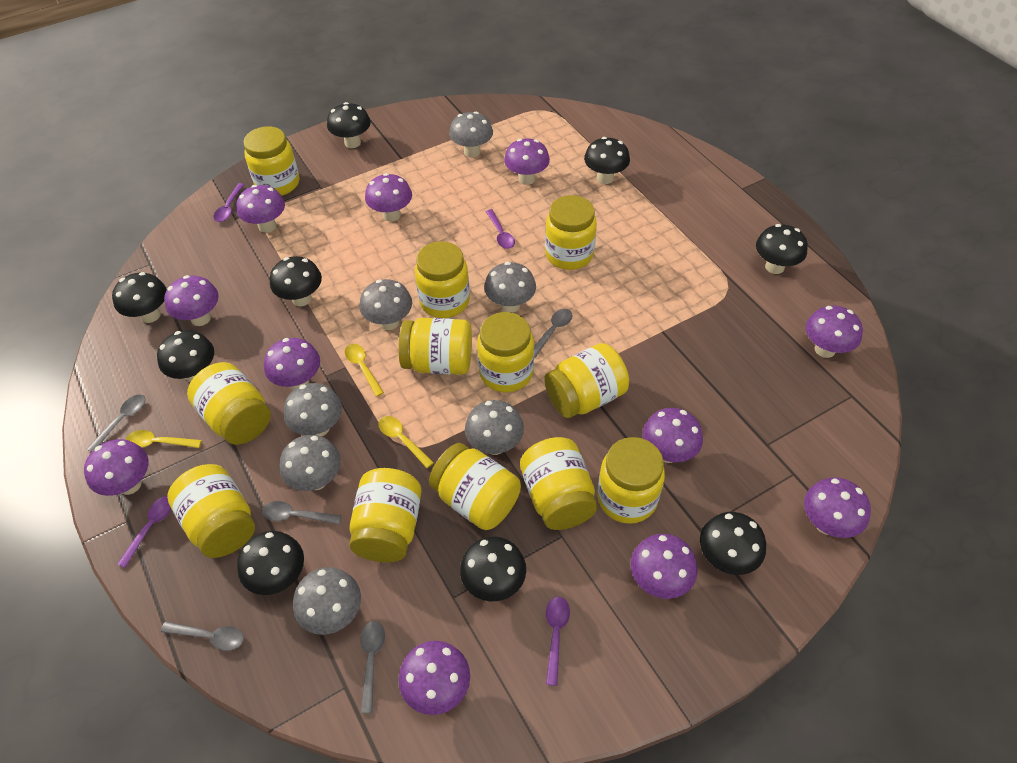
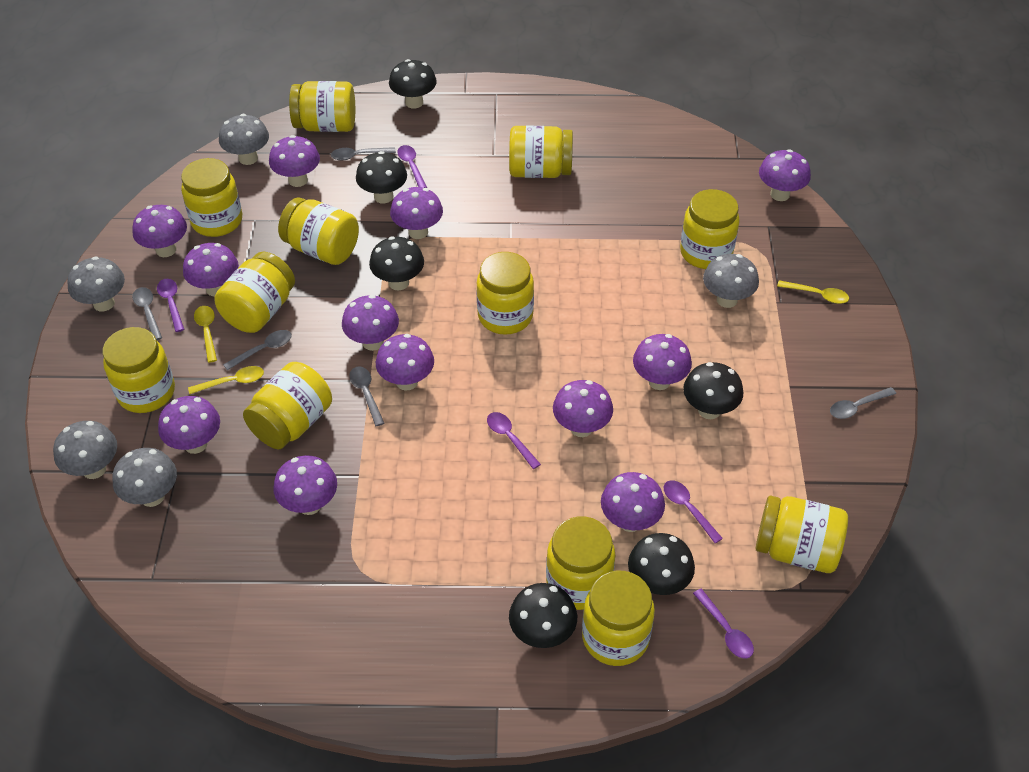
black mushroom: 9 -> 6
grey mushroom: 7 -> 5
purple mushroom: 11 -> 12
purple spoon: 4 -> 5

